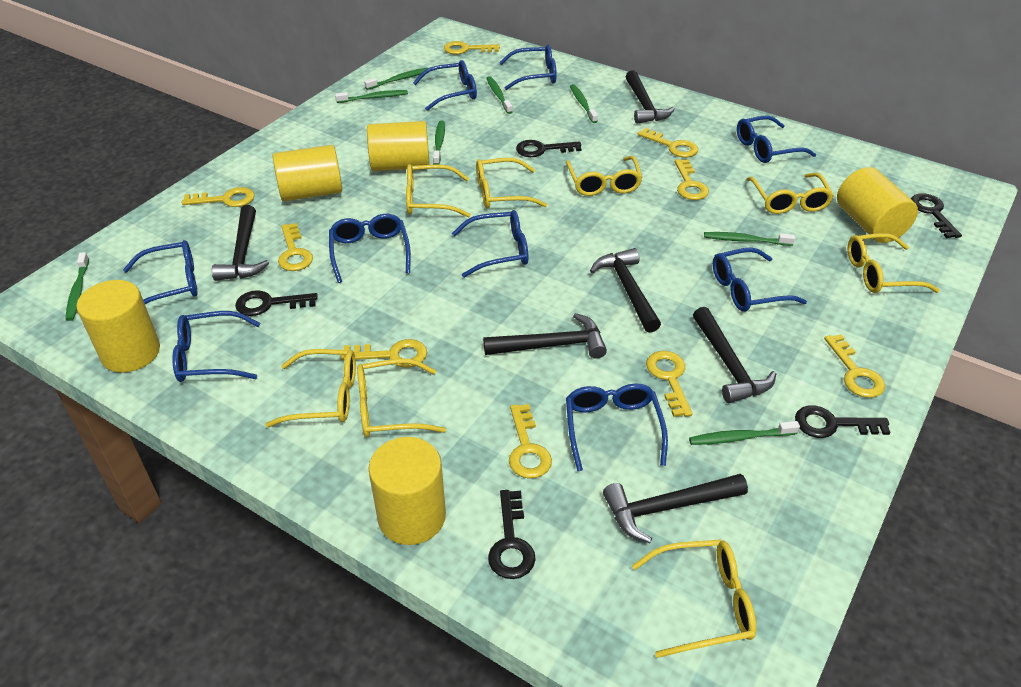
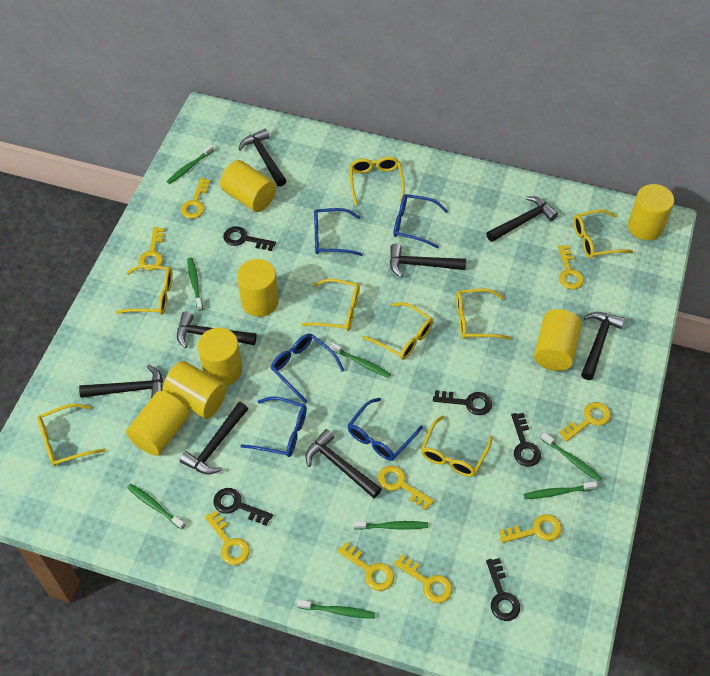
black hammer: 6 -> 8
blue glasses: 9 -> 5
yellow cylinder: 5 -> 7

